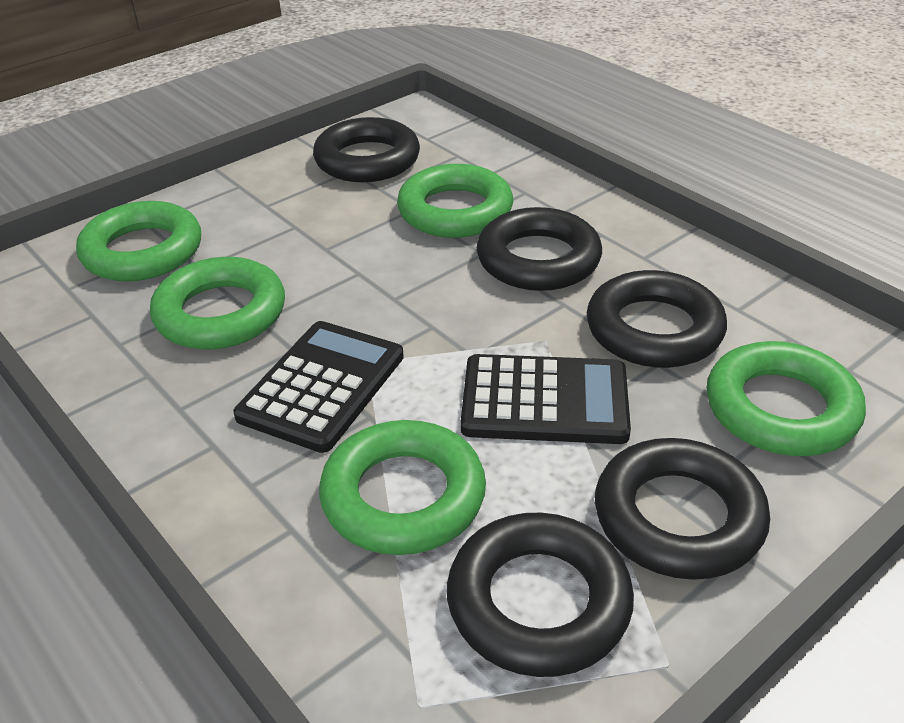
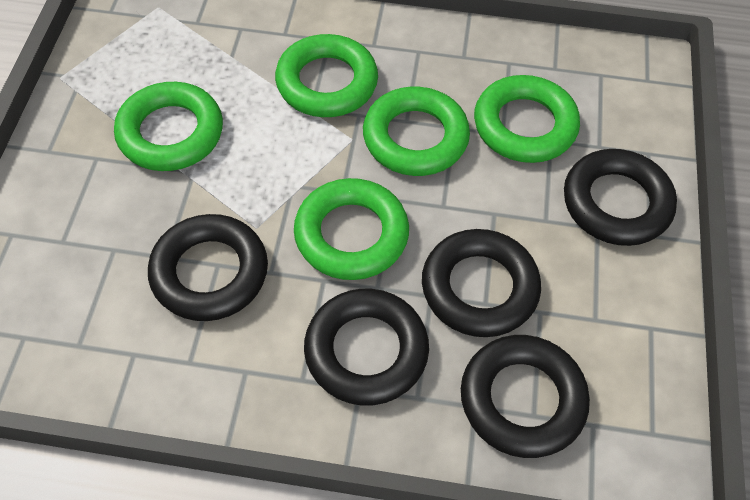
black calculator: 2 -> 0

